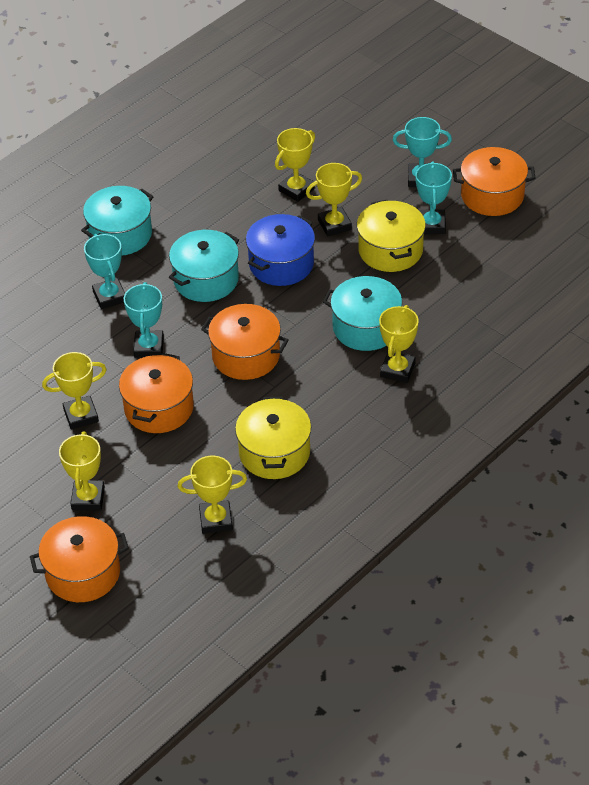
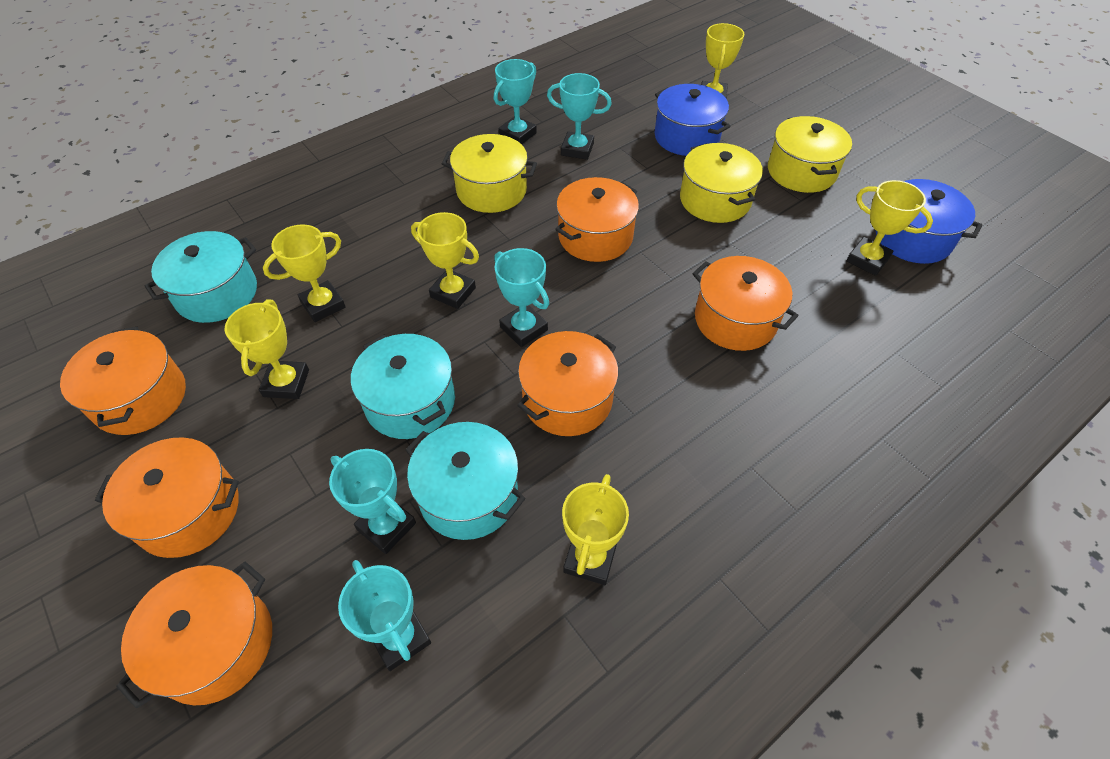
blue pot: 1 -> 2
orange pot: 4 -> 6
turquoise trophy: 4 -> 5
yellow pot: 2 -> 3

